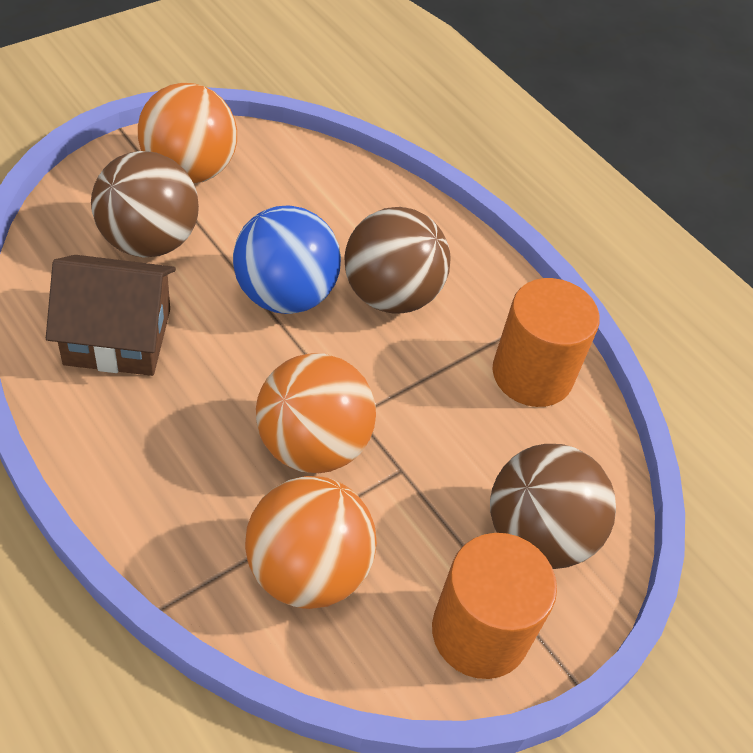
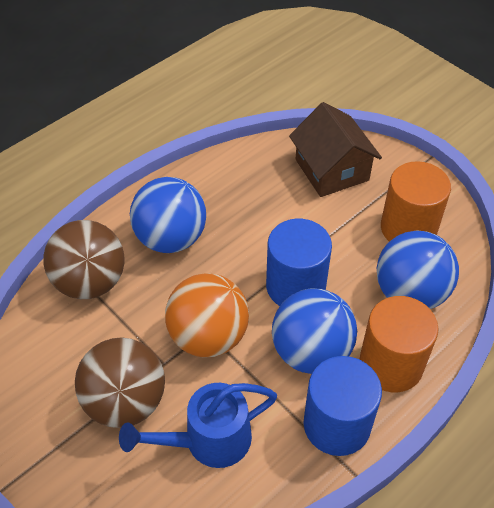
blue ball: 1 -> 3
blue cylinder: 0 -> 2
blue watering can: 0 -> 1
brown ball: 3 -> 2
orange ball: 3 -> 1

